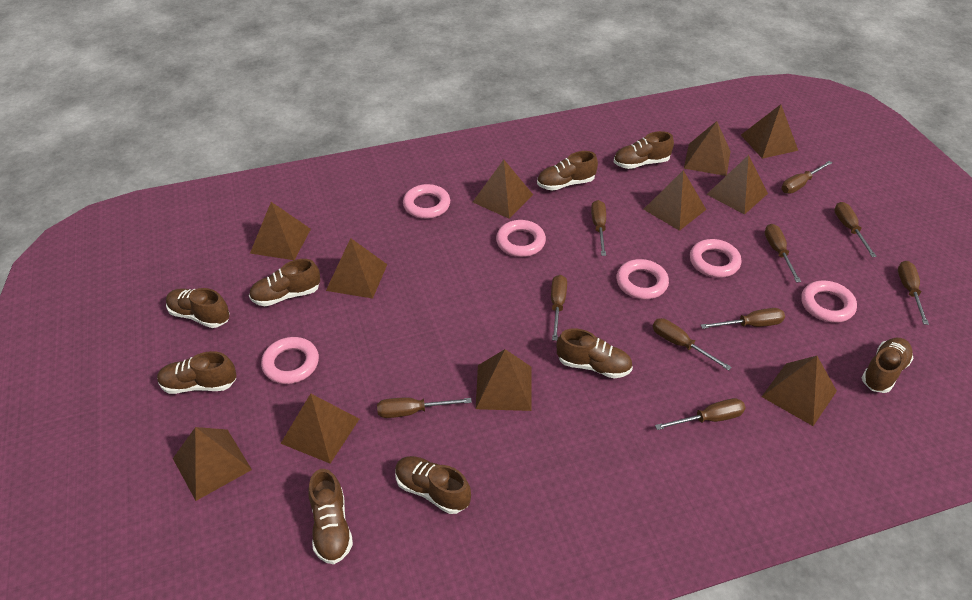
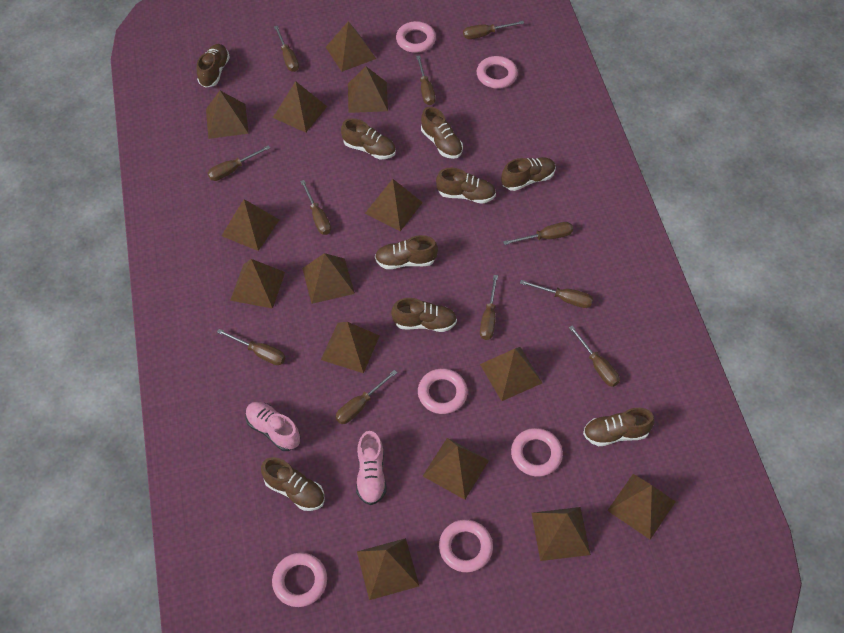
brown pyramid: 11 -> 14
brown screwdriver: 10 -> 11
pink shoe: 0 -> 2

